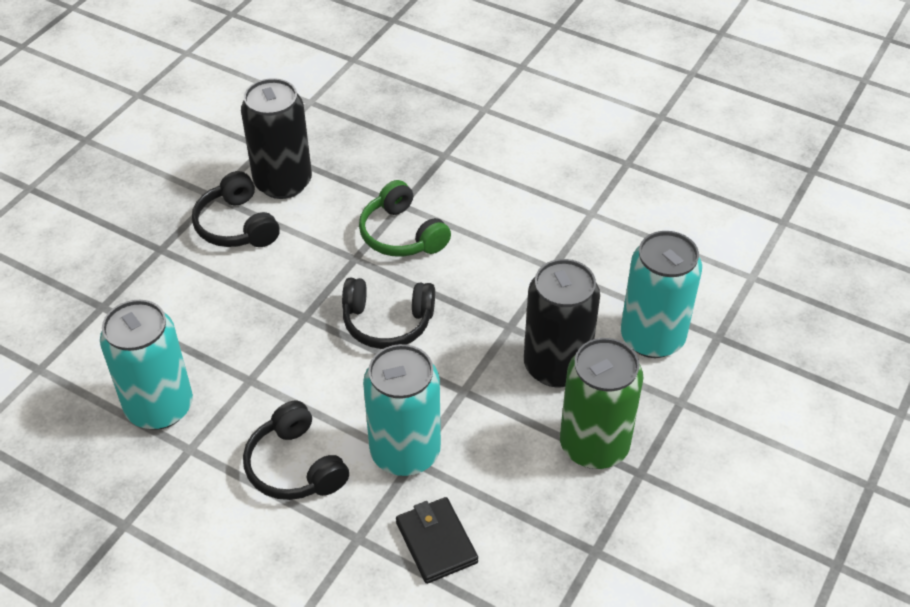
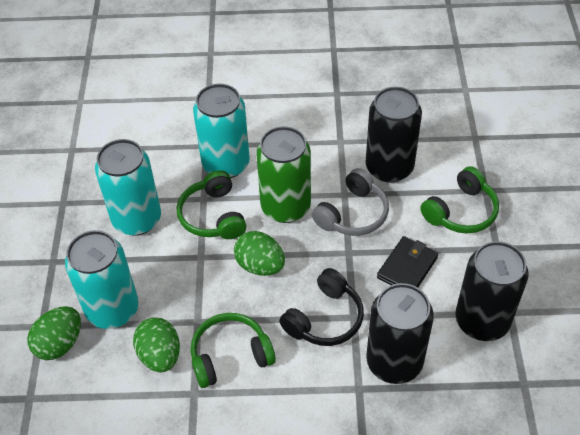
black can: 2 -> 3
black headphones: 3 -> 1
green egg: 0 -> 3
green headphones: 1 -> 3
grey headphones: 0 -> 1

